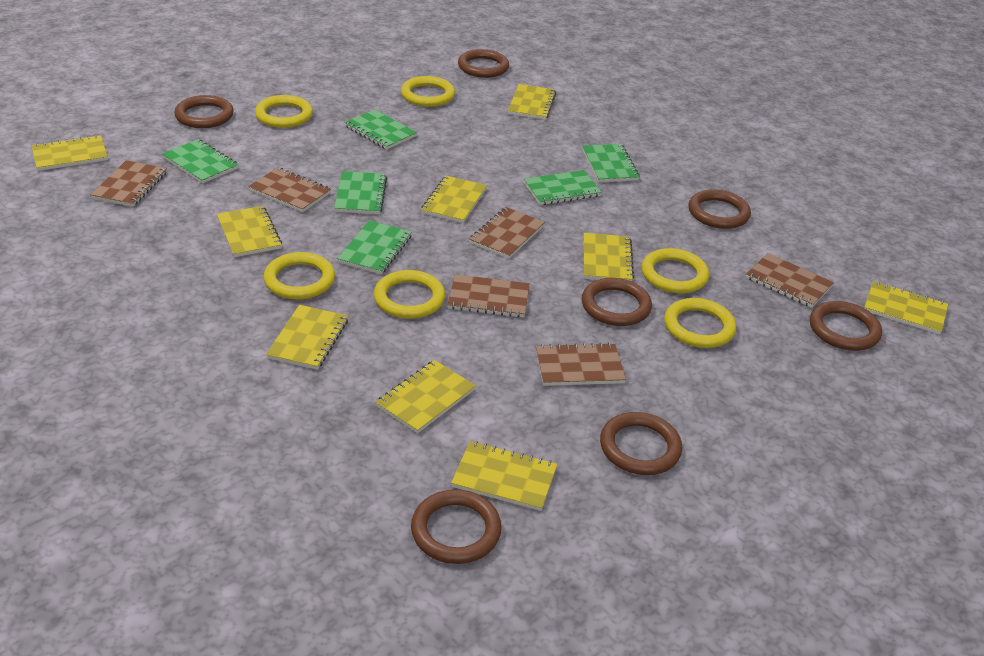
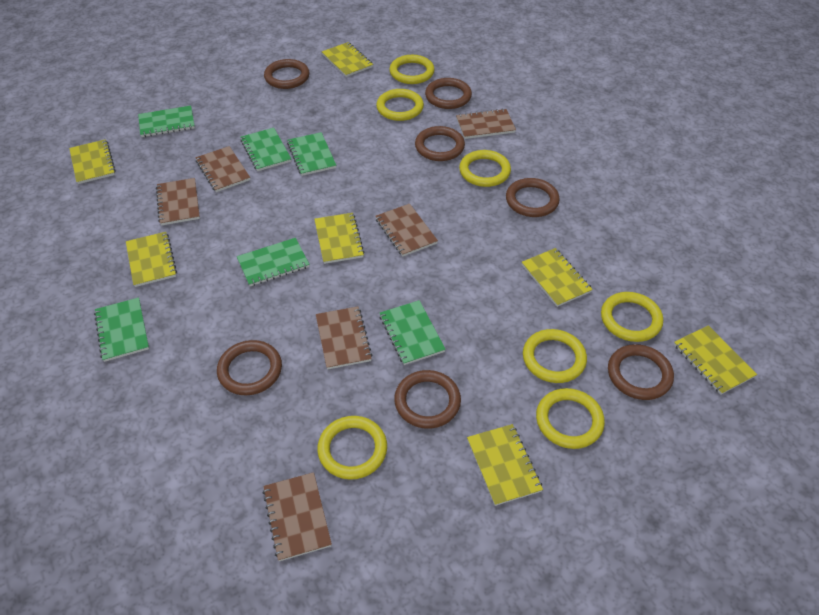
yellow notebook: 9 -> 7
yellow ring: 6 -> 7

